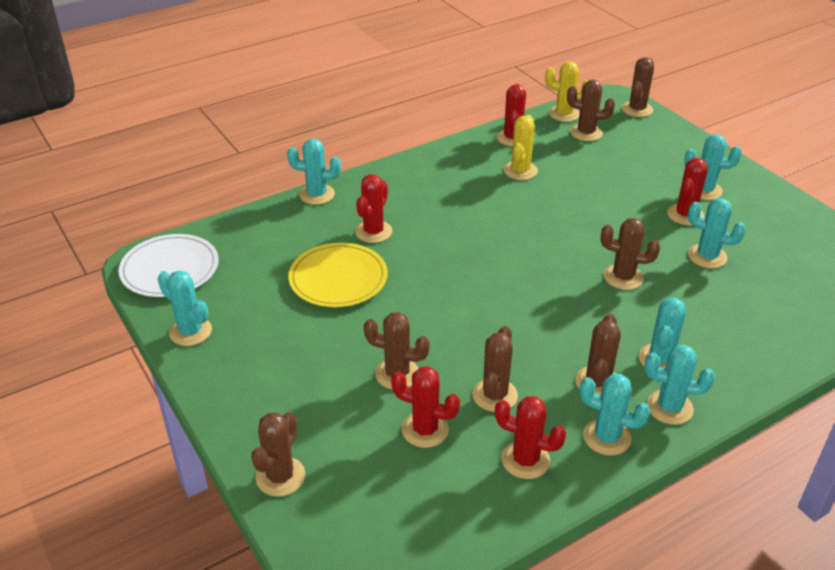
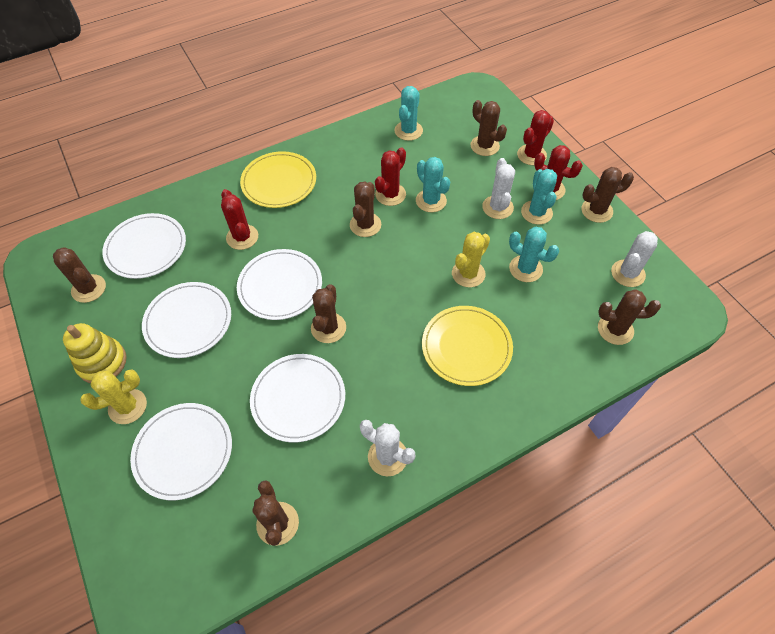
red cactus: 5 -> 4
turquoise cactus: 7 -> 4
white cactus: 0 -> 3
white plate: 1 -> 5
yellow plate: 1 -> 2
yellow stacking toy: 0 -> 1

